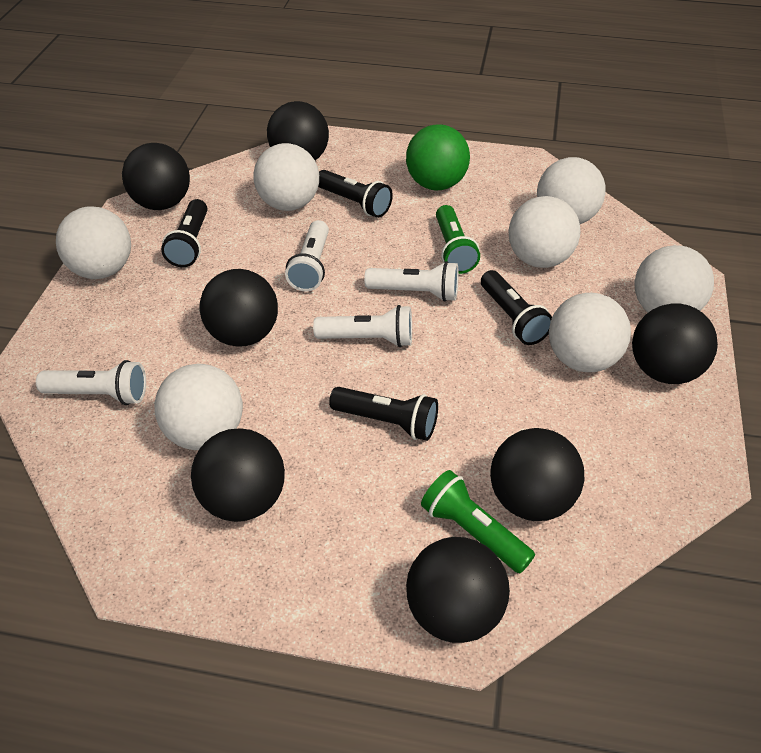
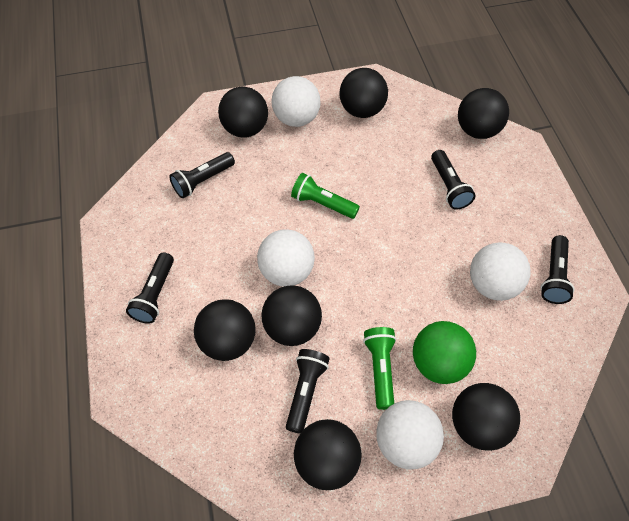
black flashlight: 4 -> 5
white ball: 7 -> 4
white flashlight: 4 -> 0

